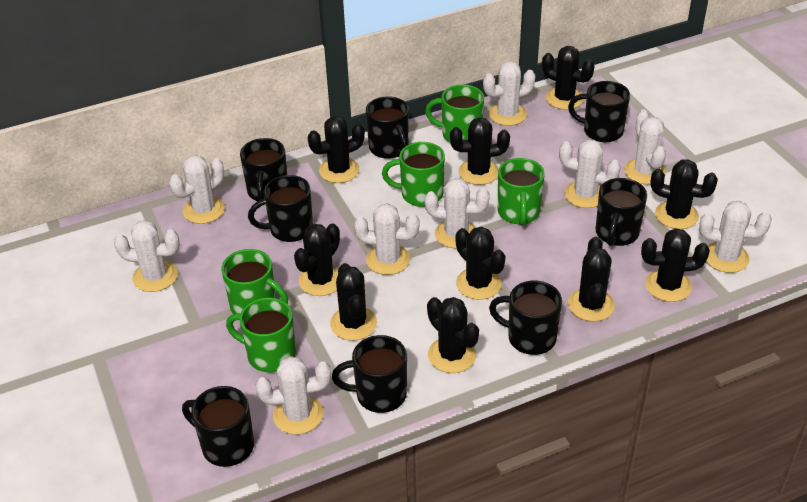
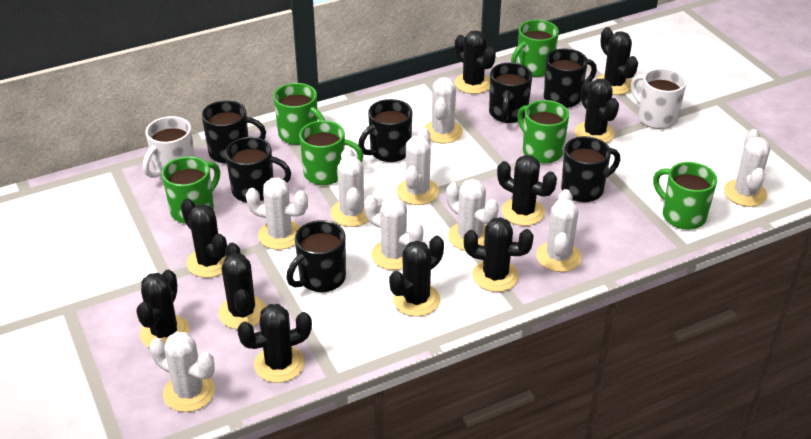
black mug: 8 -> 7
green mug: 5 -> 6
white mug: 0 -> 2

